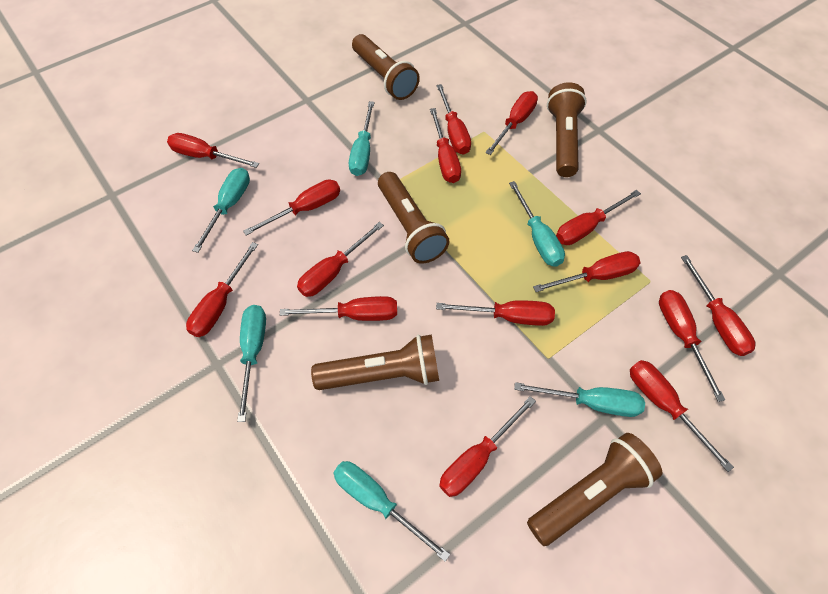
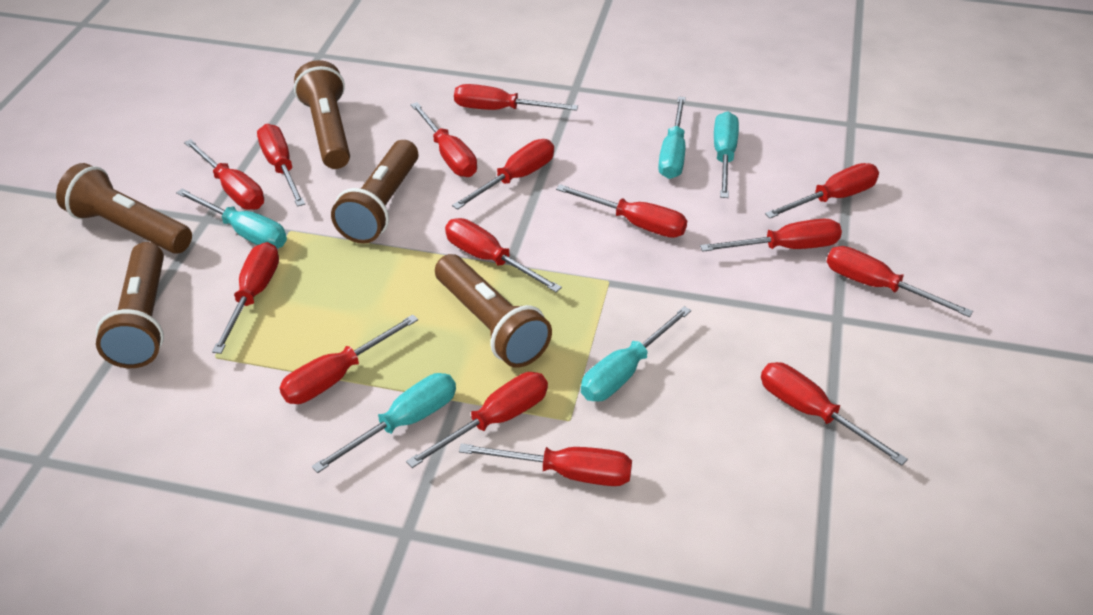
turquoise screwdriver: 6 -> 5

